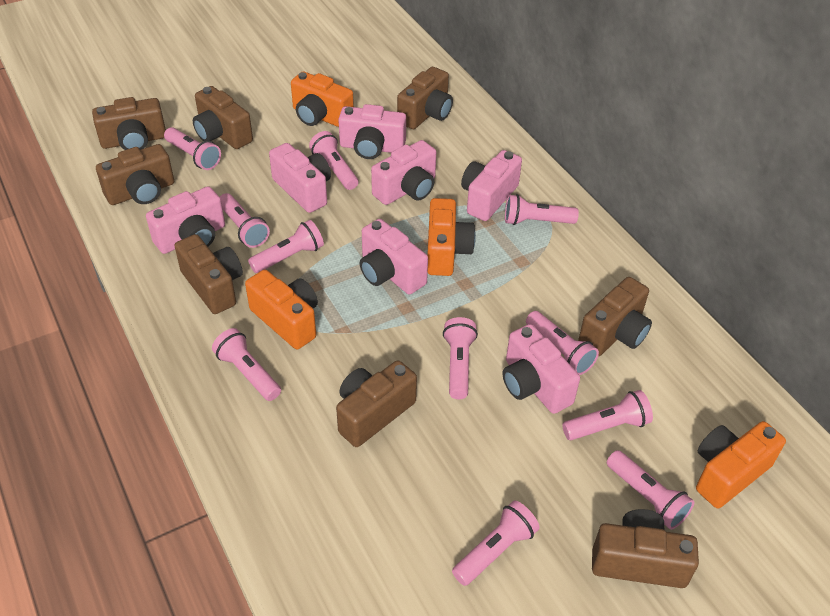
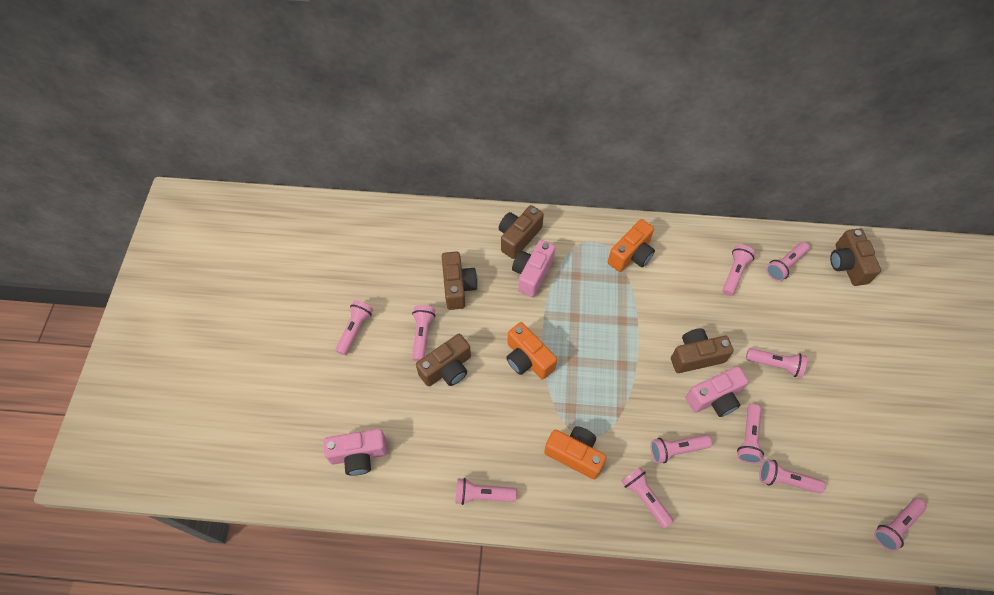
brown camera: 8 -> 5
orange camera: 4 -> 3
pink camera: 7 -> 3

